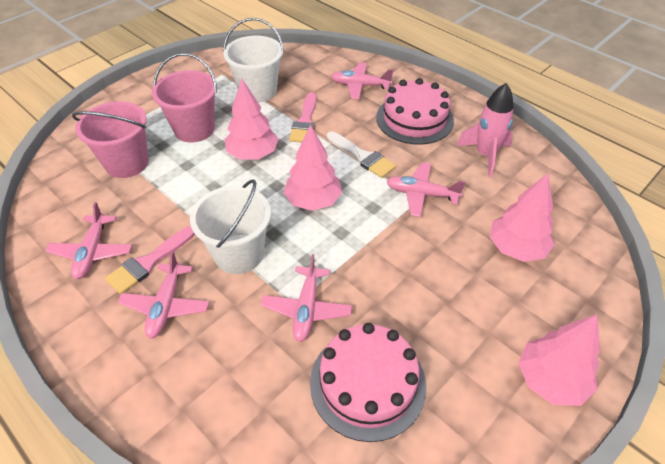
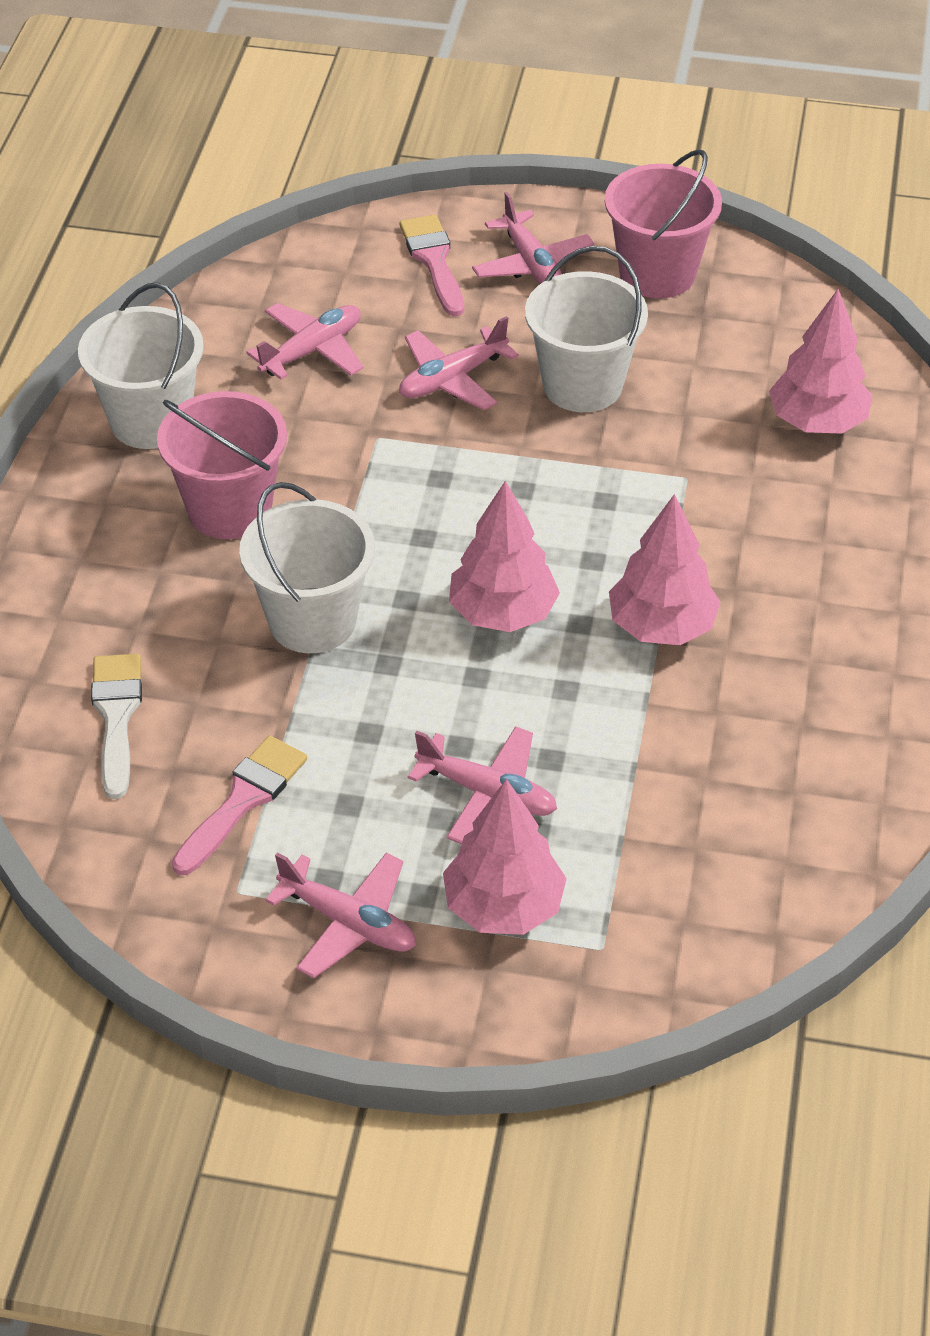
pink cake: 2 -> 0
pink rocket: 1 -> 0
white bucket: 2 -> 3

